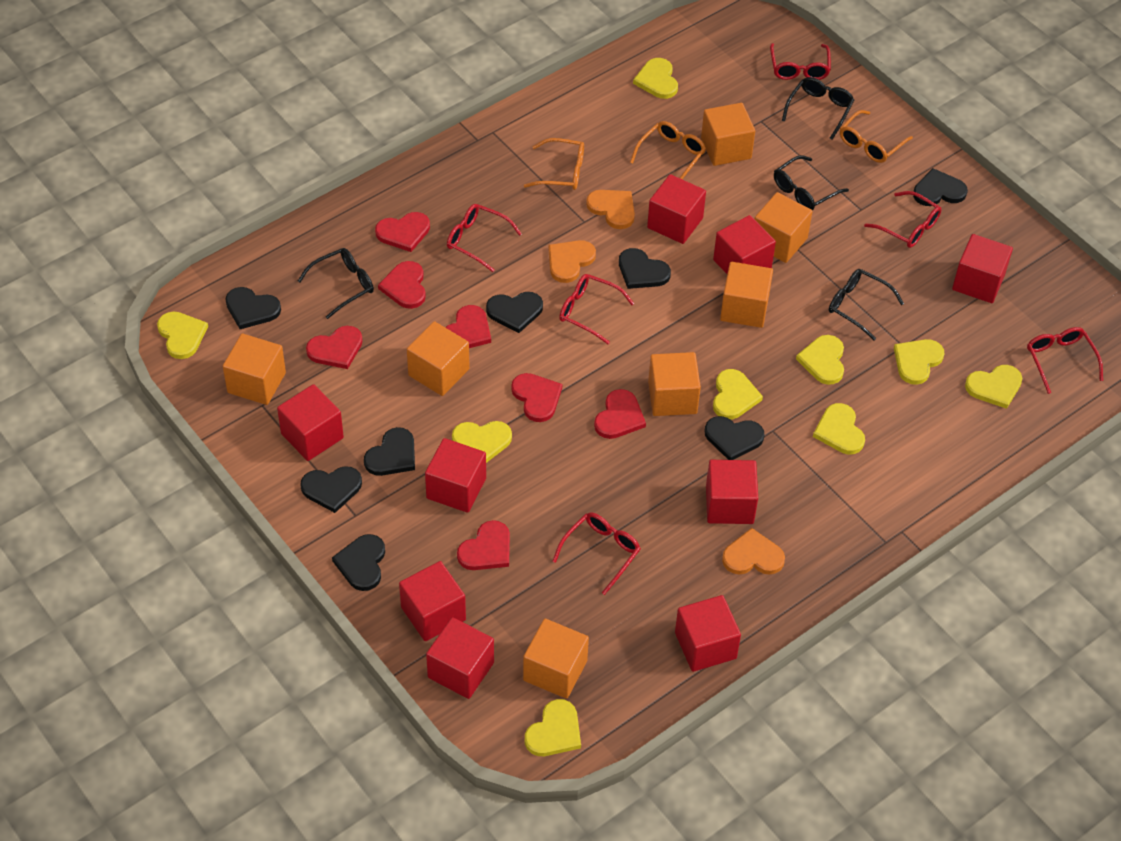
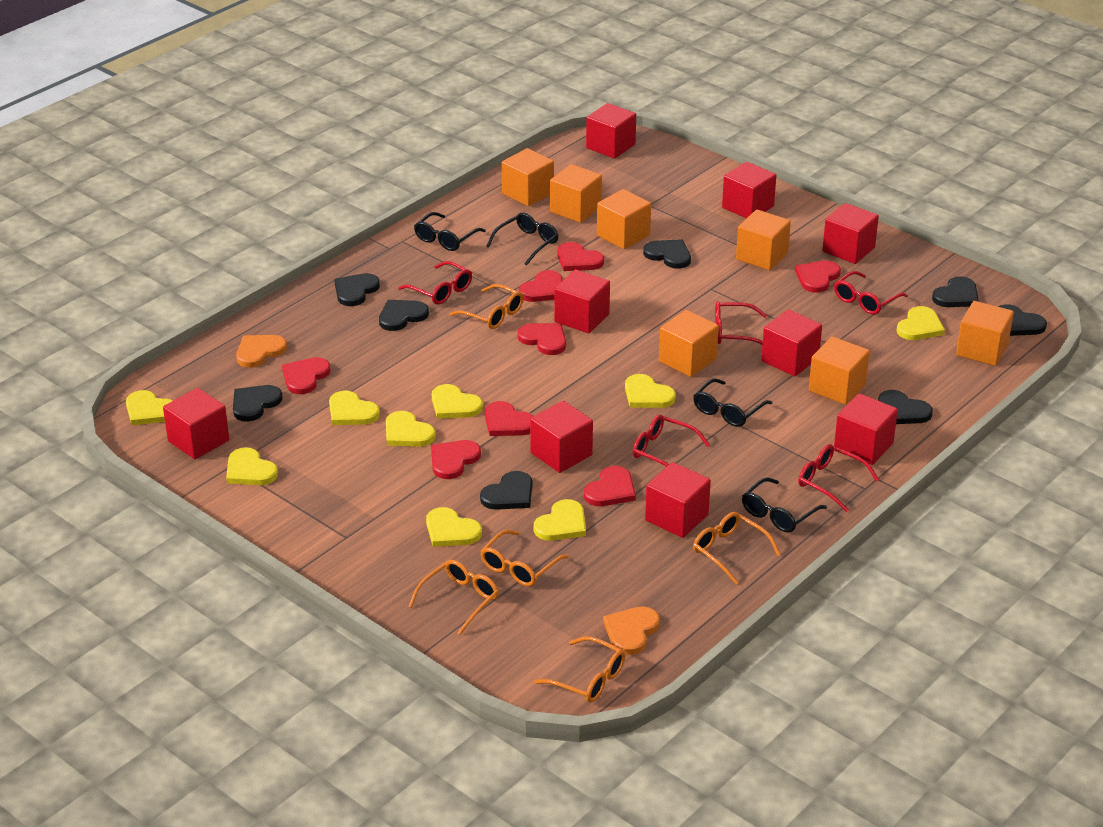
orange glasses: 3 -> 5
orange heart: 3 -> 2
red glasses: 6 -> 5
red heart: 7 -> 8

